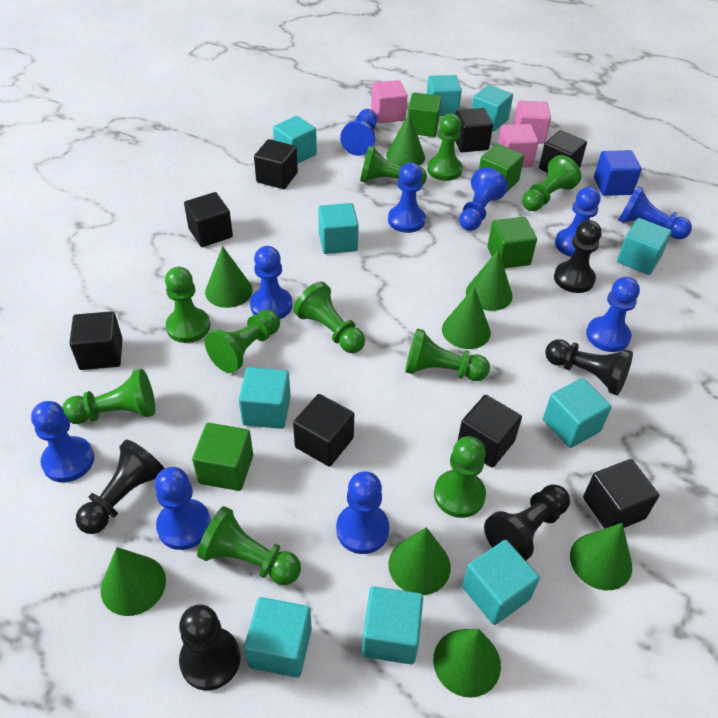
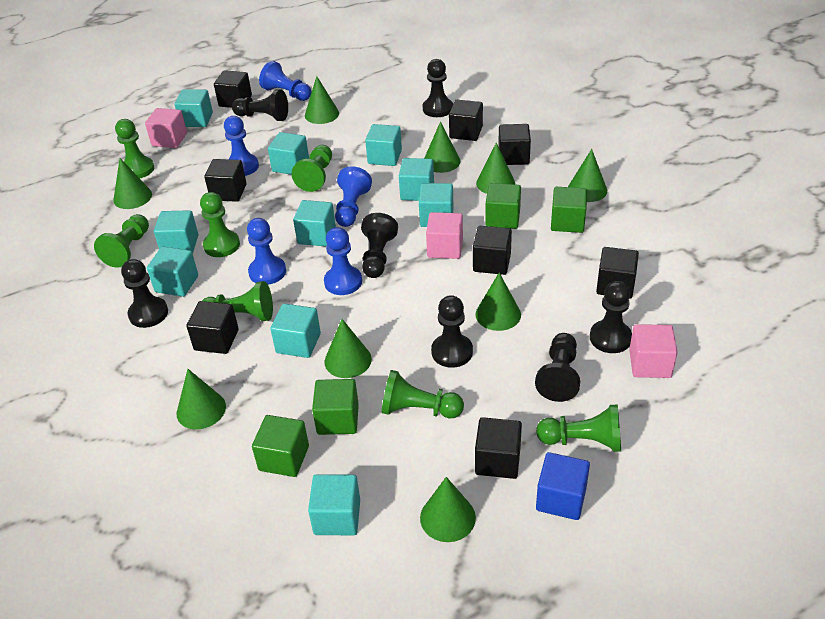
black pawn: 5 -> 7
blue pawn: 10 -> 5
green cone: 8 -> 9
green pawn: 10 -> 7

